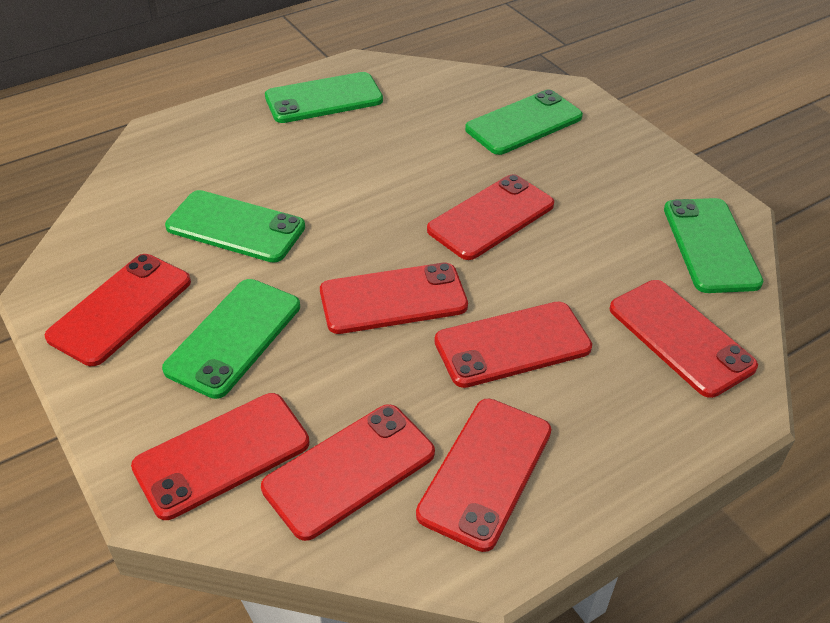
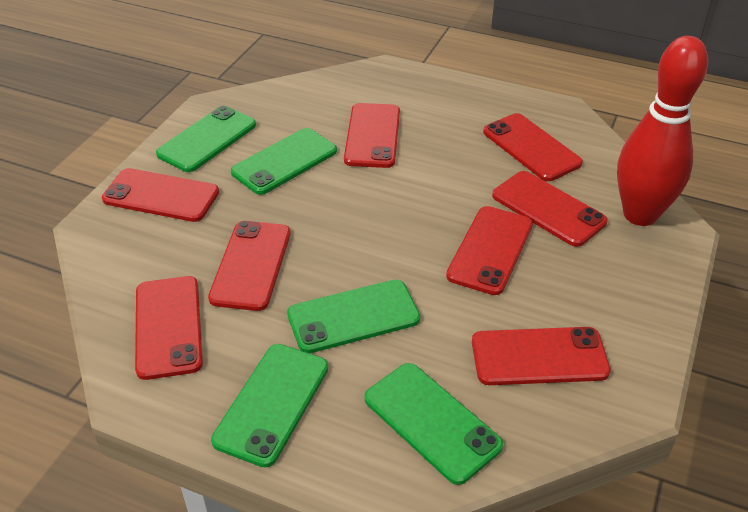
red bowling pin: 0 -> 1

